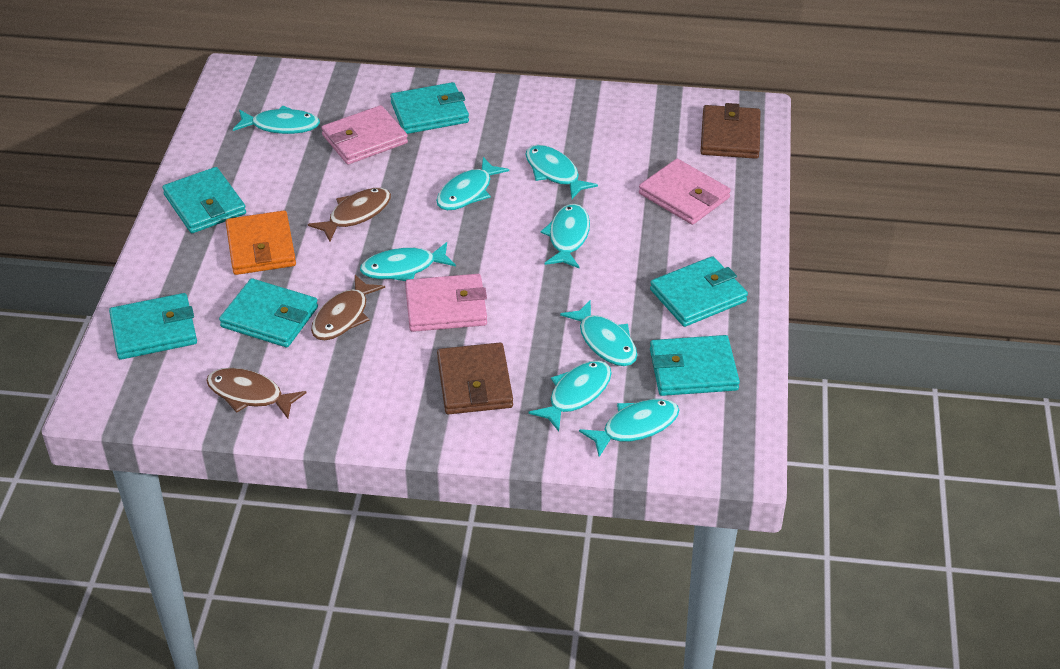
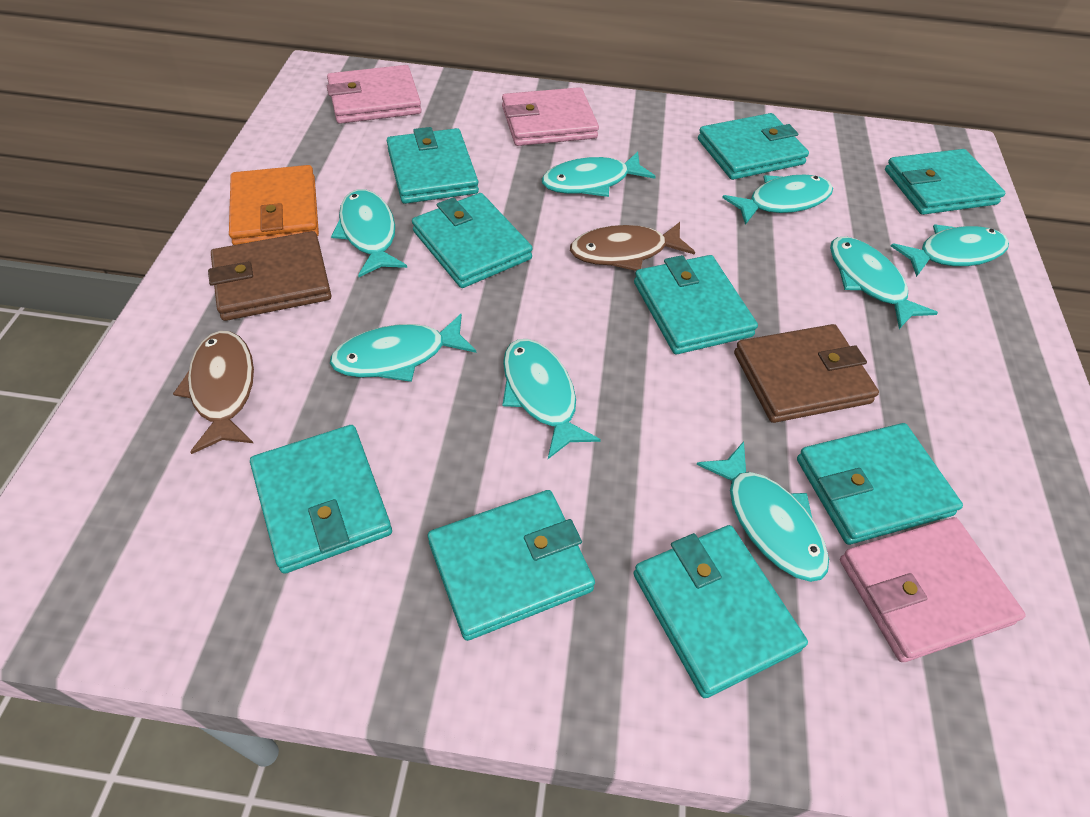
brown fish: 3 -> 2
turquoise wallet: 6 -> 9

